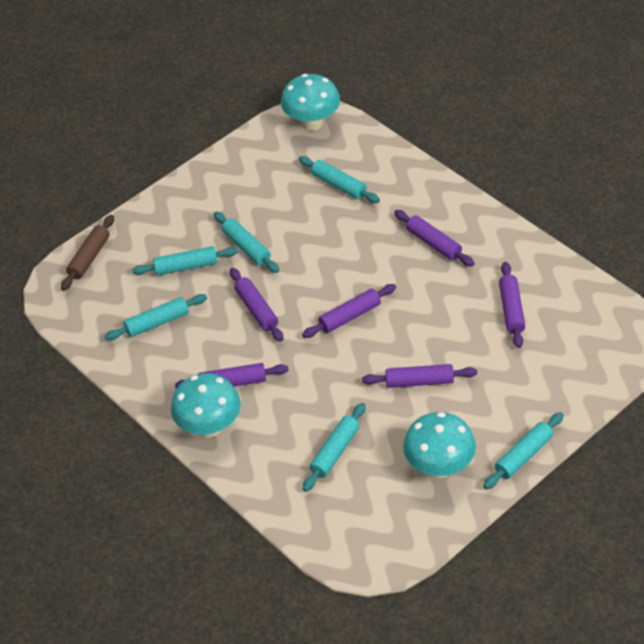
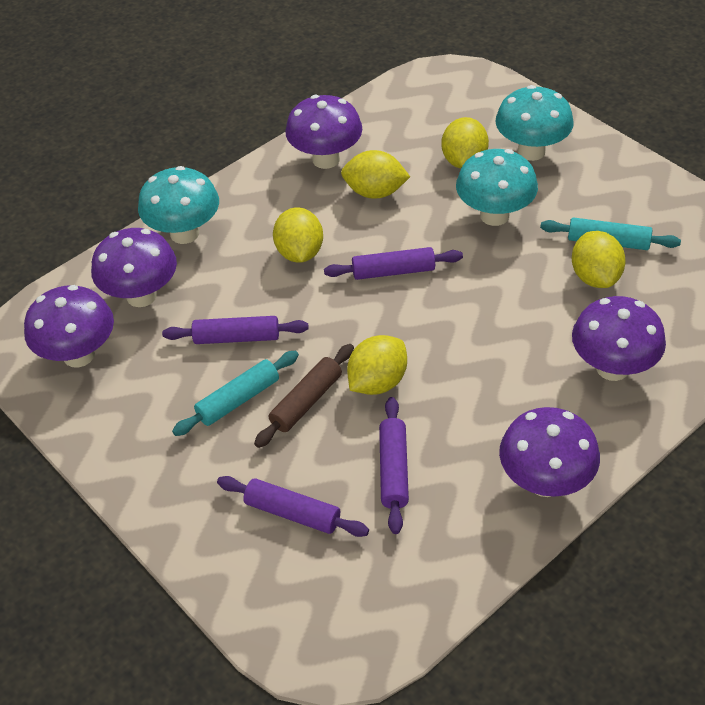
purple mushroom: 0 -> 5
purple rolling pin: 6 -> 4
turquoise rolling pin: 6 -> 2
yellow lemon: 0 -> 5

